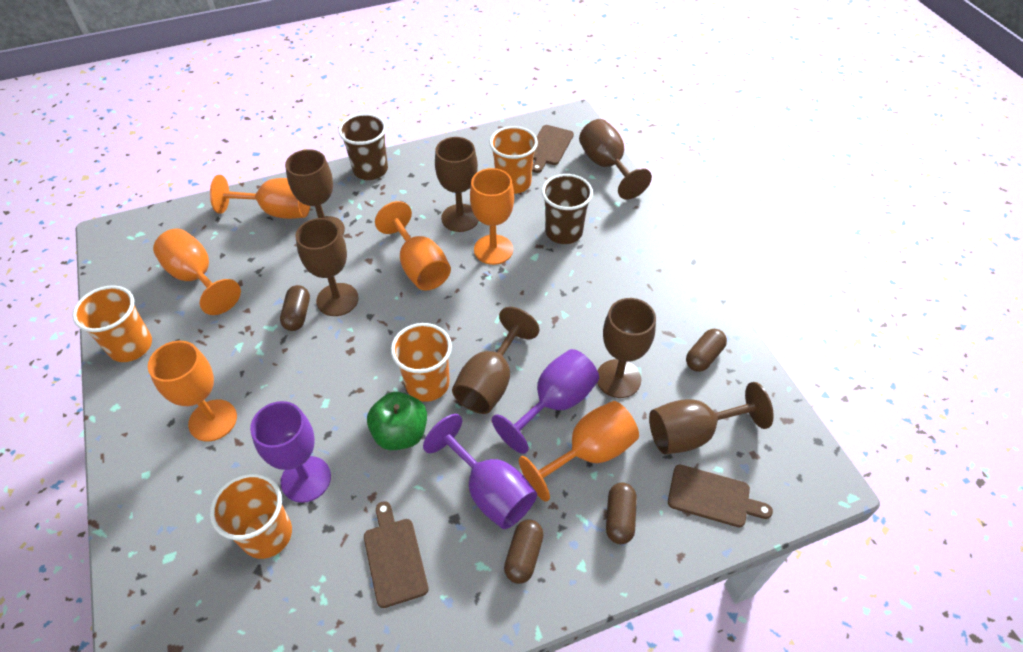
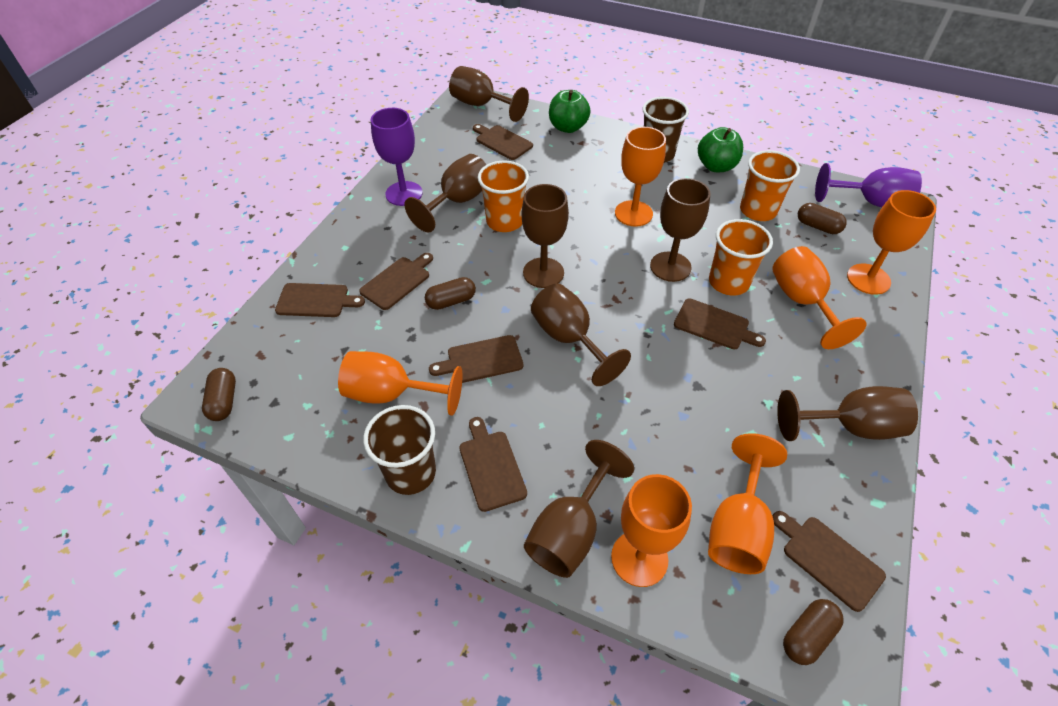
brown cutting board: 3 -> 7
green apple: 1 -> 2
orange cup: 4 -> 3
purple goblet: 3 -> 2

